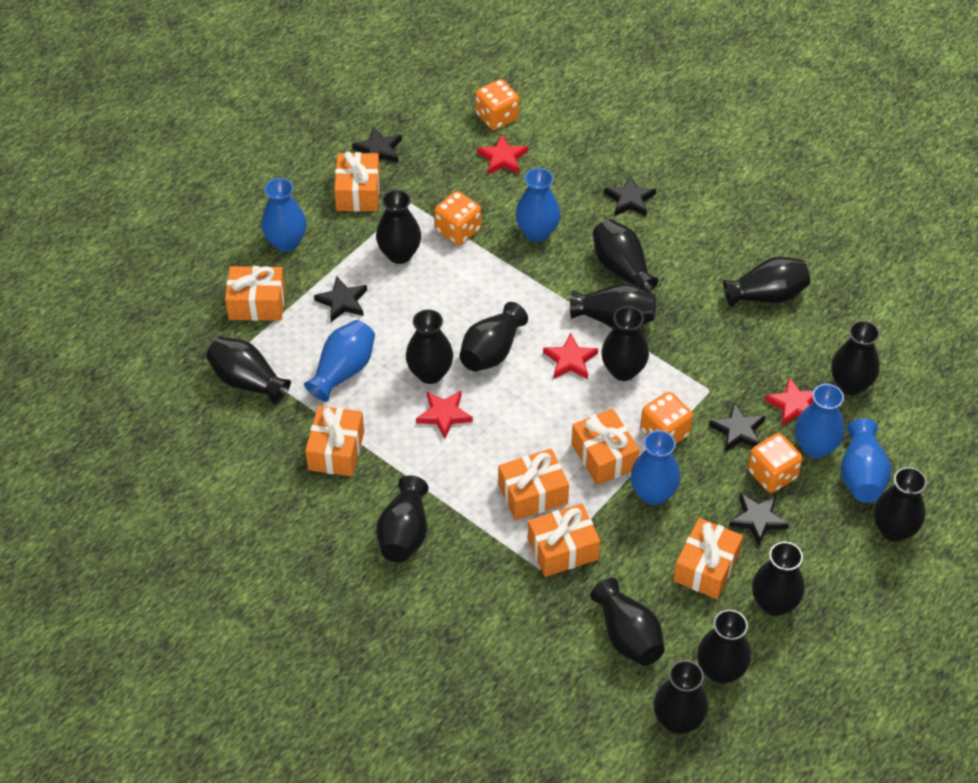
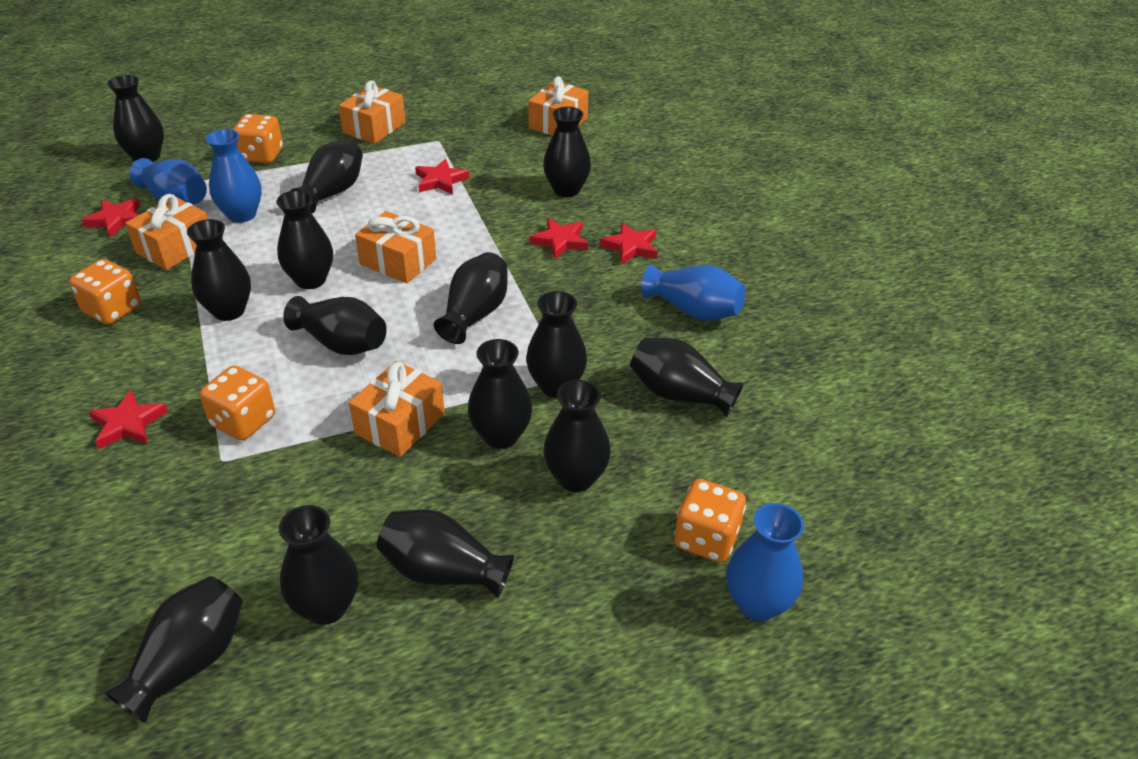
black star: 5 -> 0
black vase: 15 -> 14
blue vase: 6 -> 4
orange gift: 7 -> 5
red star: 4 -> 5

